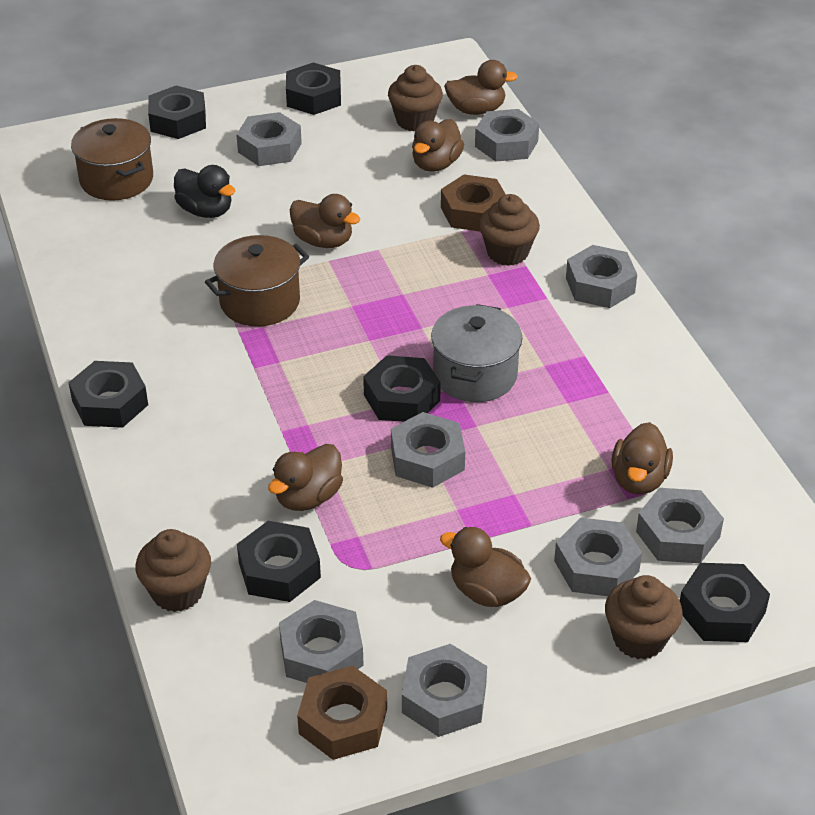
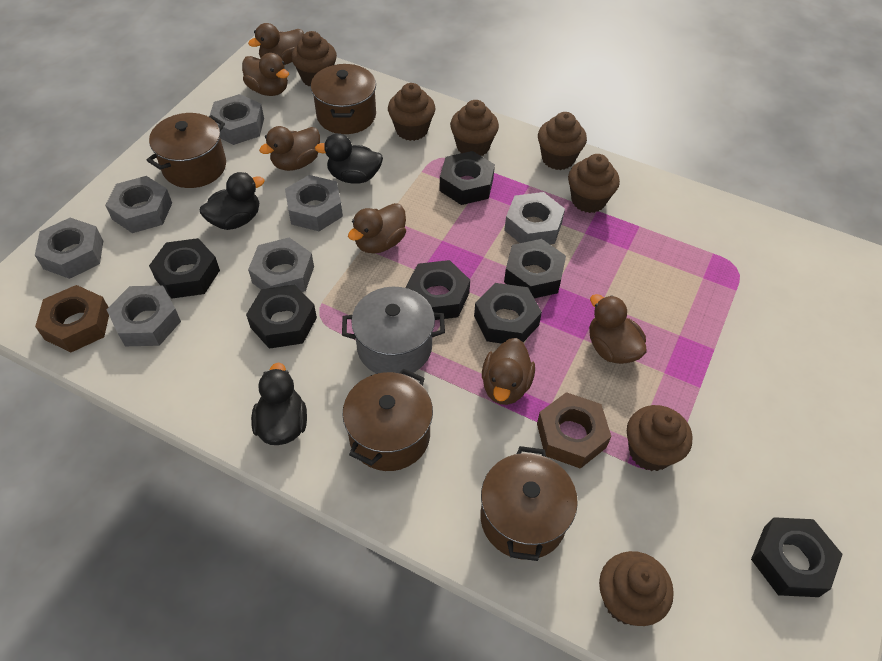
black duck: 1 -> 3
black nut: 6 -> 7
brown cupcake: 4 -> 7
brown pot: 2 -> 4
grey nut: 8 -> 7

